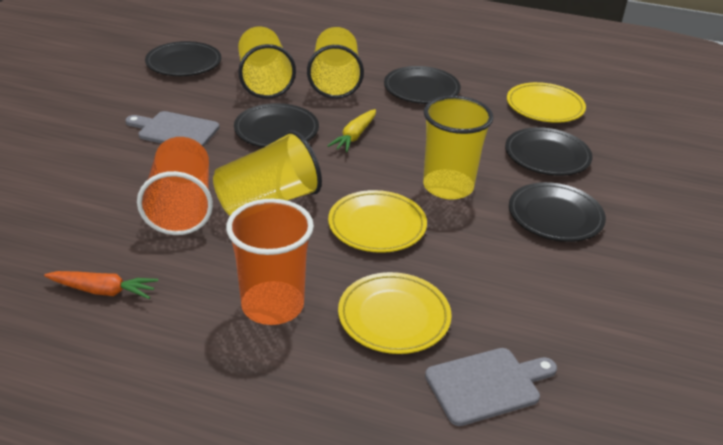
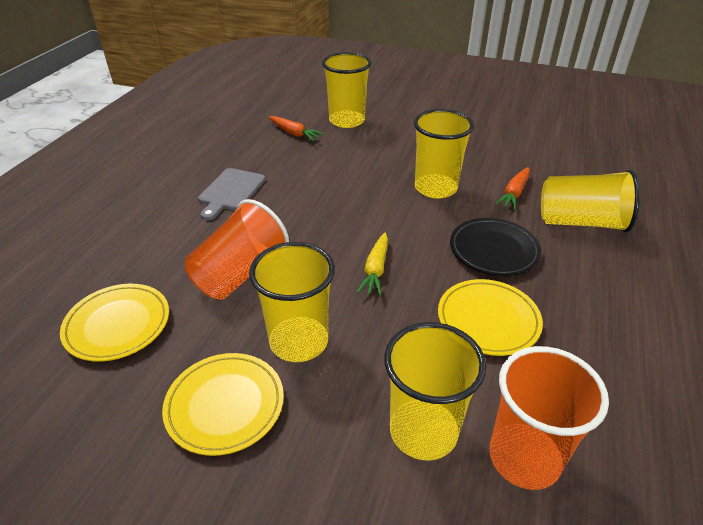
black plate: 5 -> 1
grey cutting board: 2 -> 1
orange carrot: 1 -> 2
yellow cup: 4 -> 5

